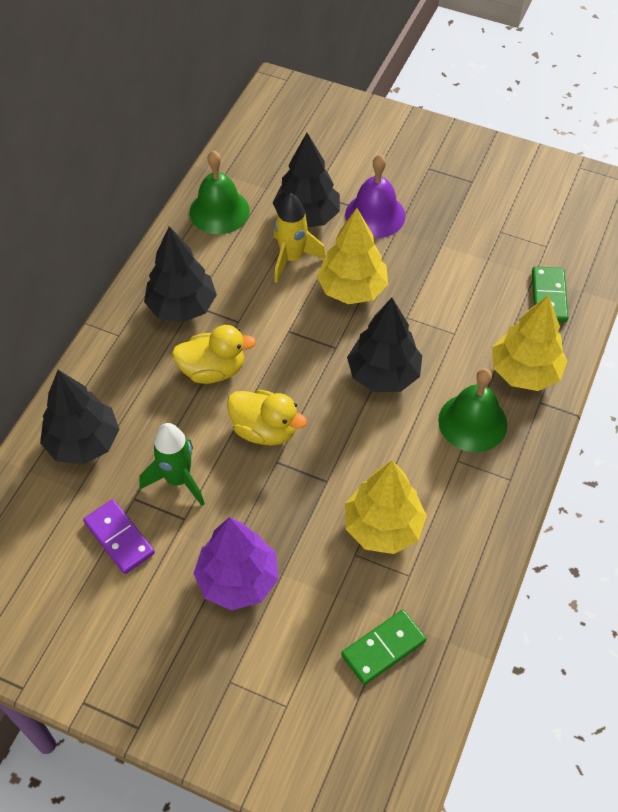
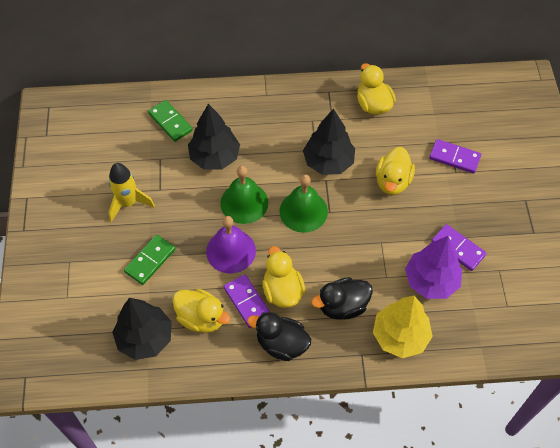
black duck: 0 -> 2
black tree: 4 -> 3
green rocket: 1 -> 0
purple domino: 1 -> 3
yellow duck: 2 -> 4
yellow tree: 3 -> 1

